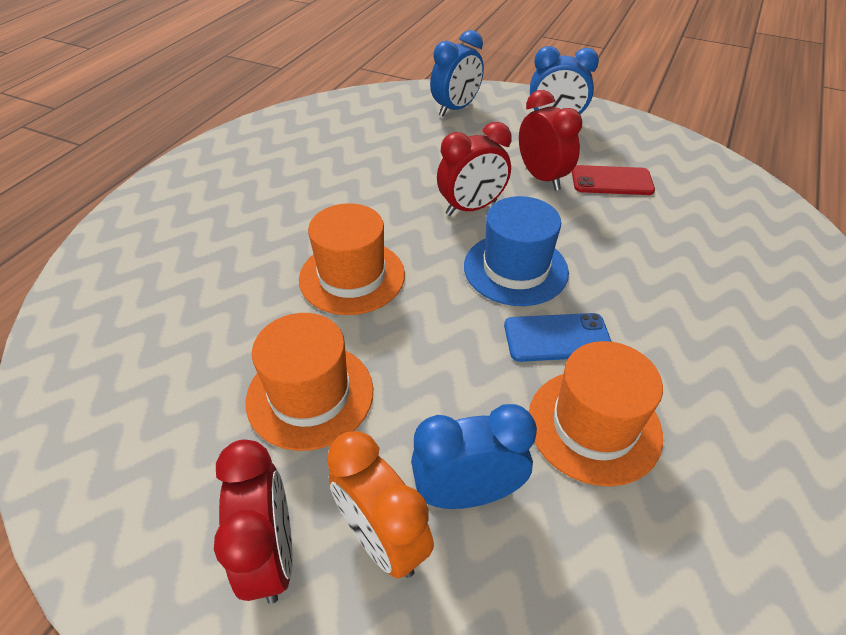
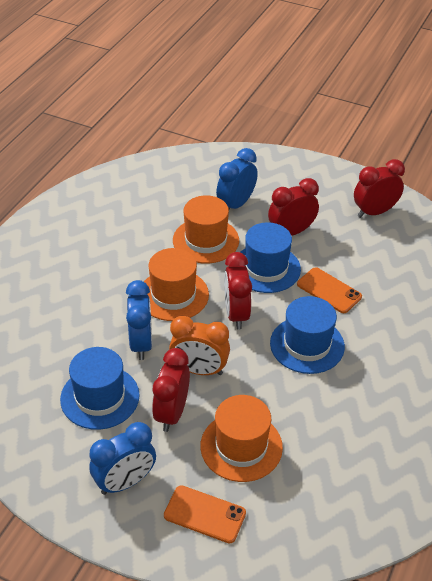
blue hat: 1 -> 3
blue phone: 1 -> 0
orange phone: 0 -> 2
red clock: 3 -> 4
red phone: 1 -> 0

